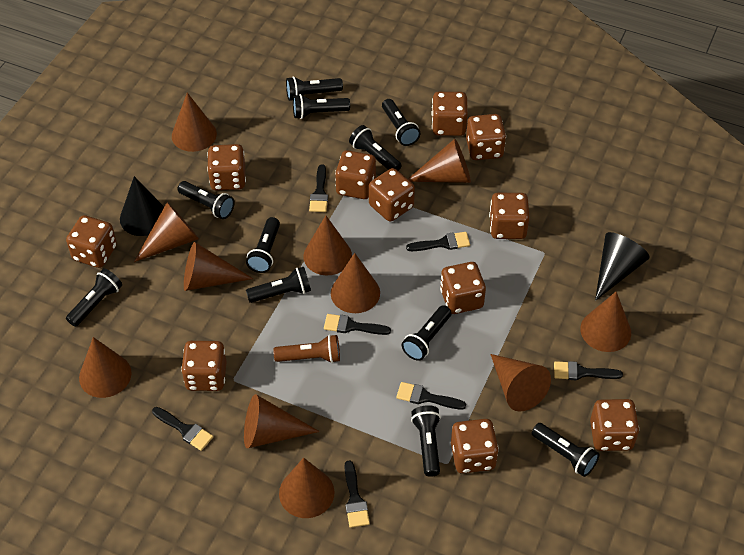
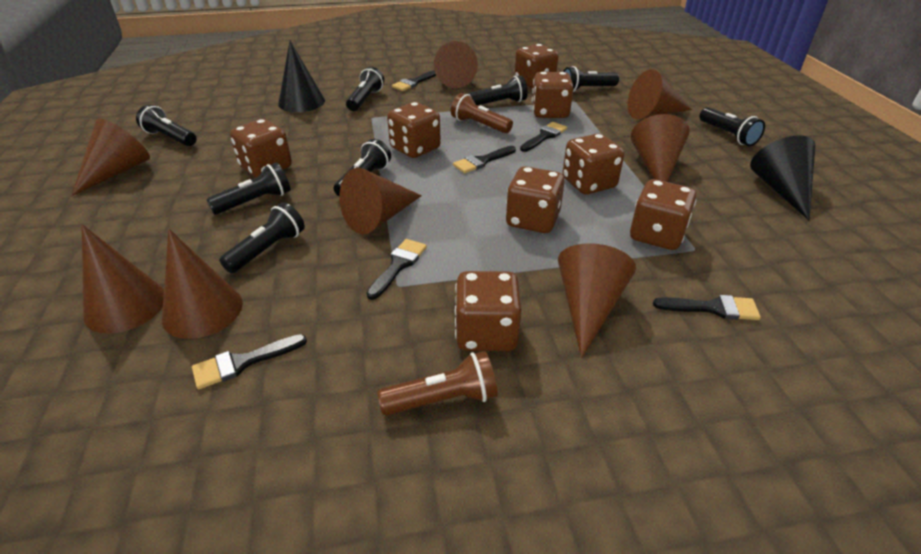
black brush: 7 -> 6
black flashlight: 11 -> 8
brown cone: 11 -> 8
brown dice: 11 -> 8
brown flashlight: 1 -> 2

